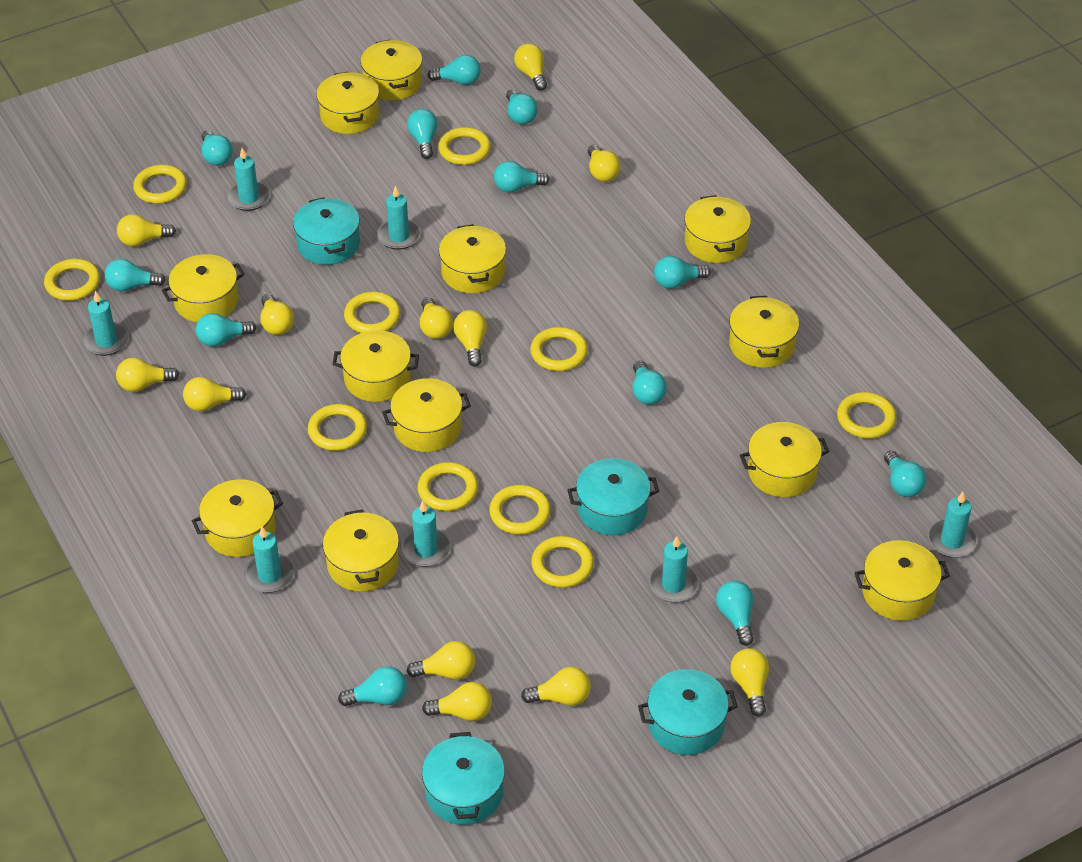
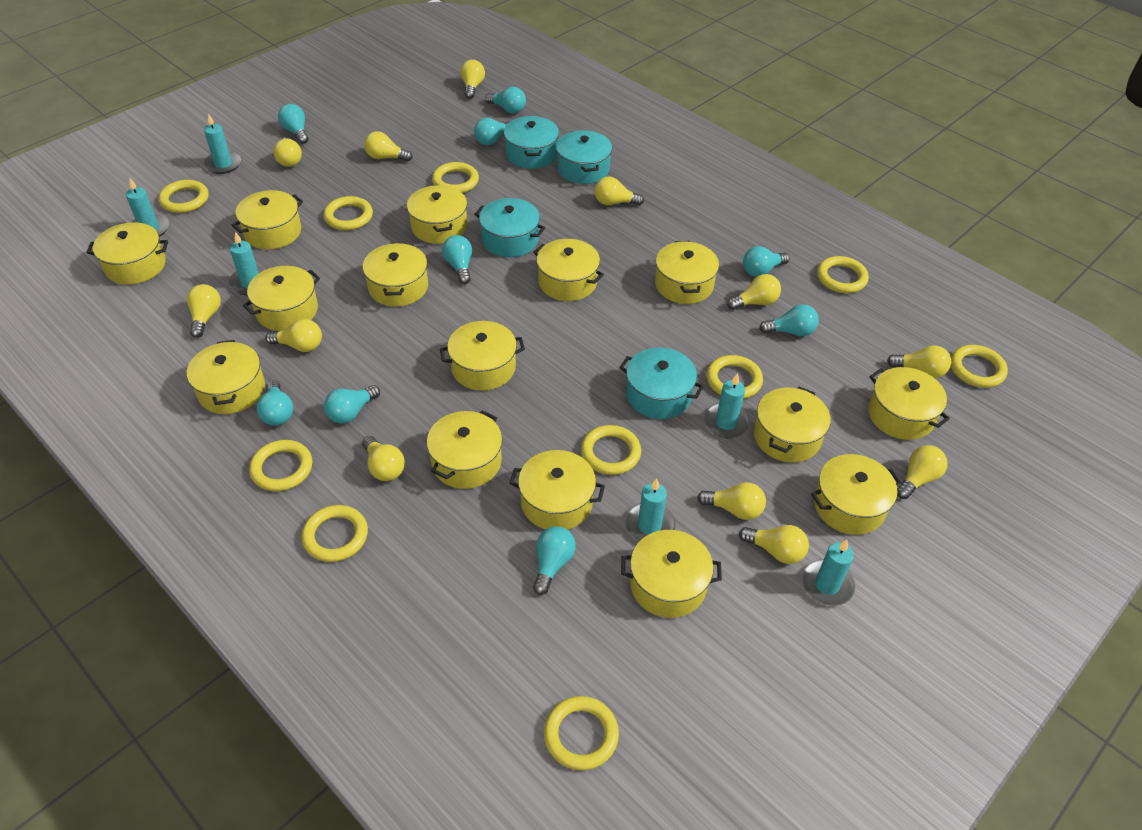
turquoise candle: 7 -> 6
turquoise light bulb: 12 -> 9
yellow pot: 12 -> 15

